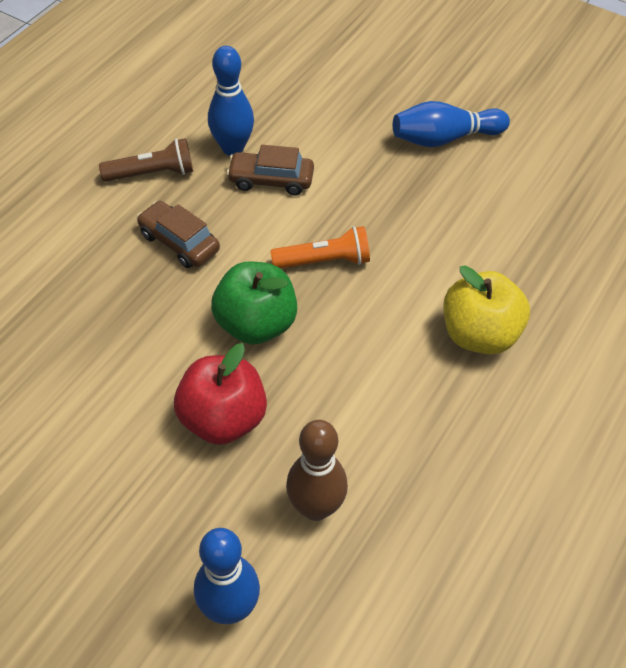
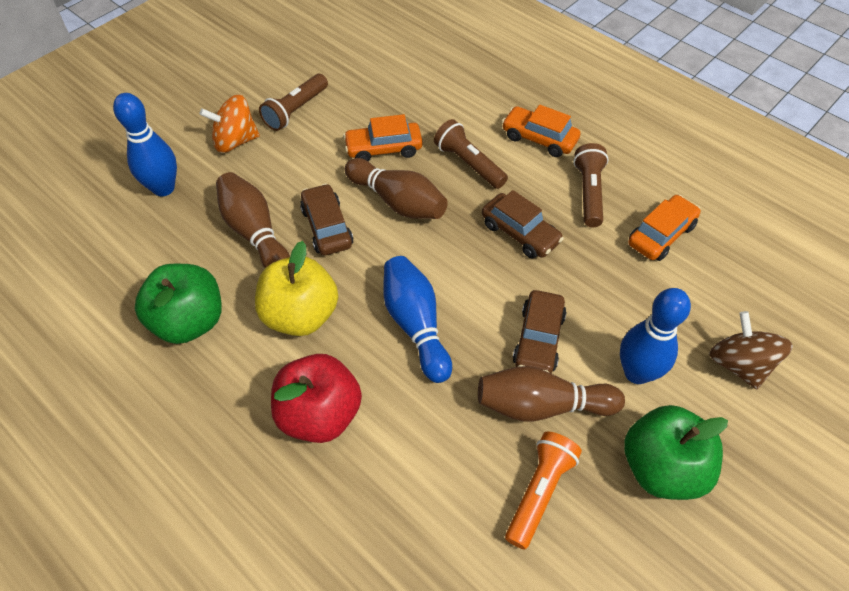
brown bowling pin: 1 -> 3
brown car: 2 -> 3
brown flashlight: 1 -> 3
brown spinning top: 0 -> 1
green apple: 1 -> 2
orange car: 0 -> 3
orange spinning top: 0 -> 1

